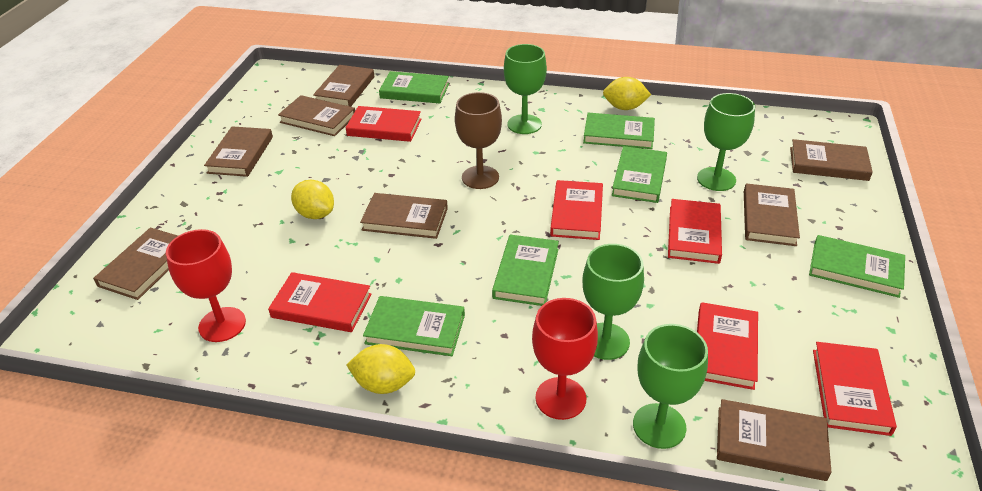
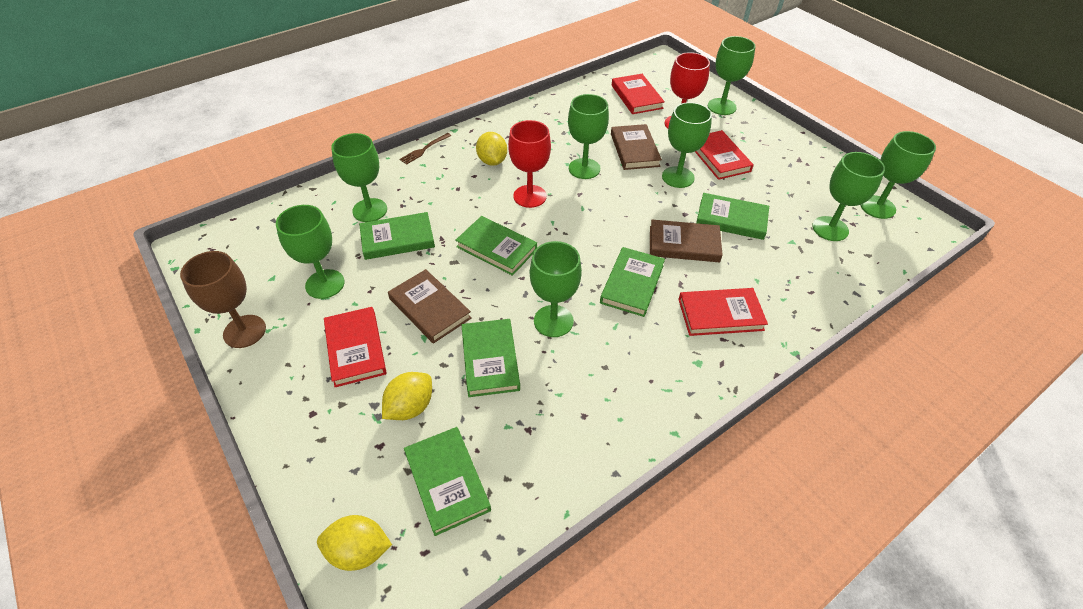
brown book: 8 -> 3
brown fork: 0 -> 1
green goblet: 4 -> 8
red book: 6 -> 4

